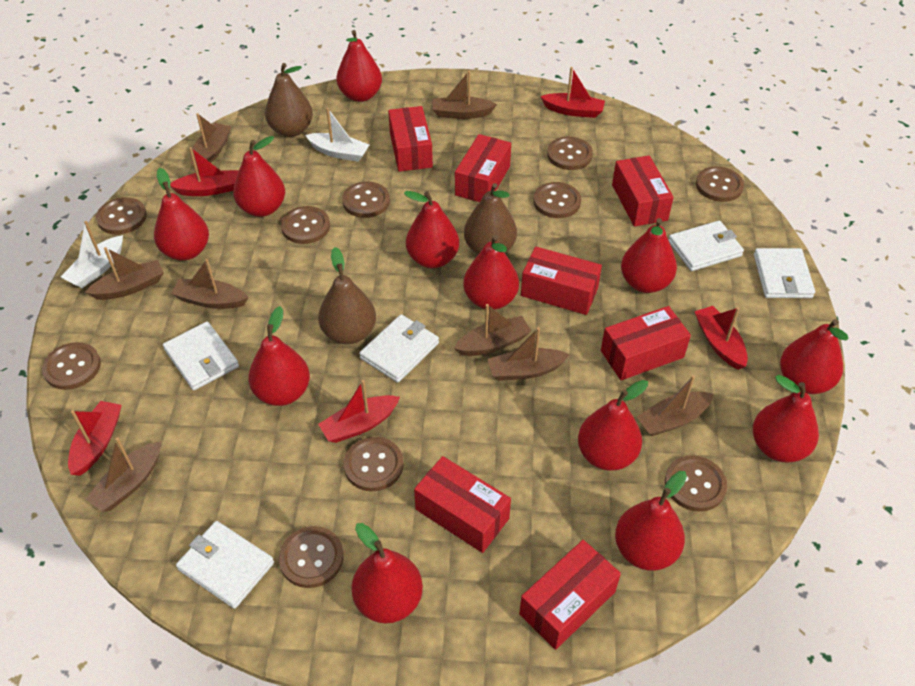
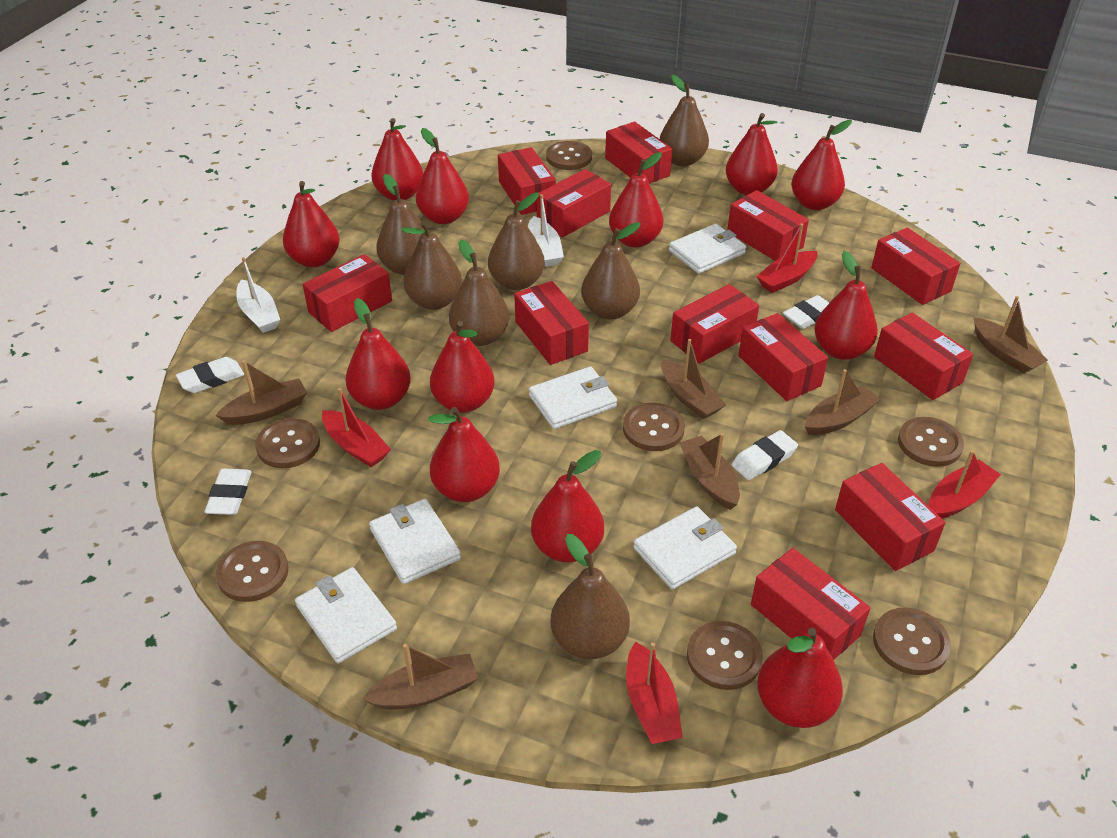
brown boat: 8 -> 6
brown button: 10 -> 7
brown pear: 3 -> 7
red boat: 5 -> 4
red box: 7 -> 12
white eraser: 0 -> 4

